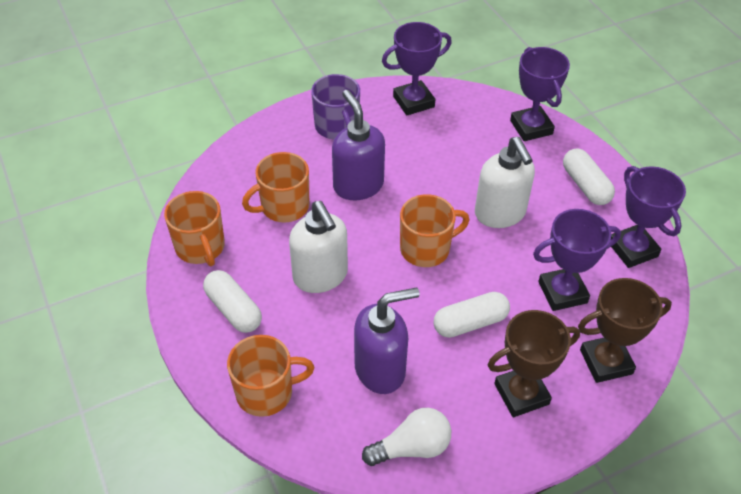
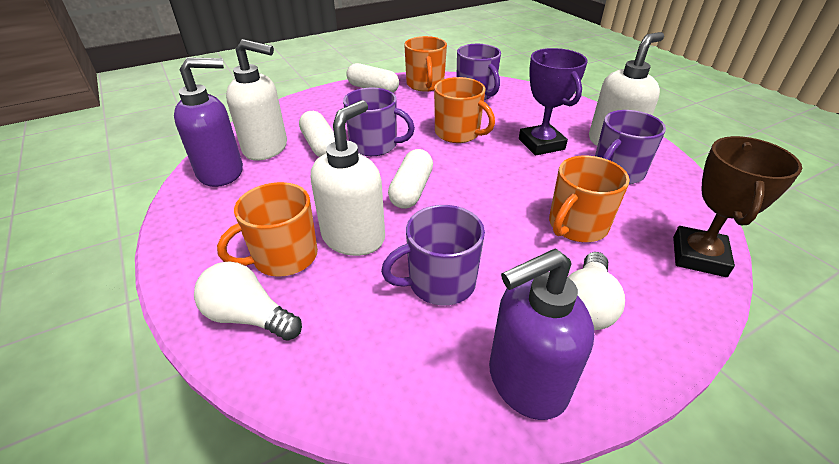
brown trophy: 2 -> 1
purple mug: 1 -> 4
purple trophy: 4 -> 1
white light bulb: 1 -> 2
white soap dispenser: 2 -> 3

